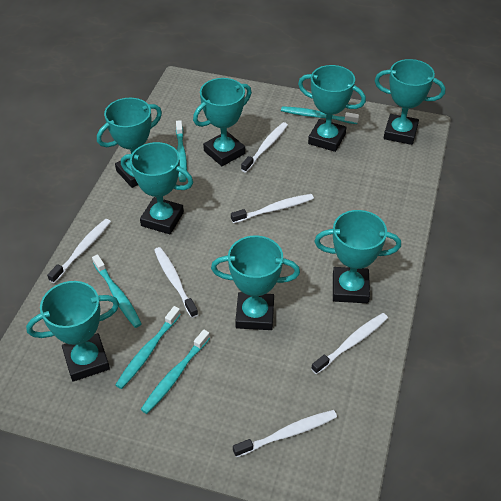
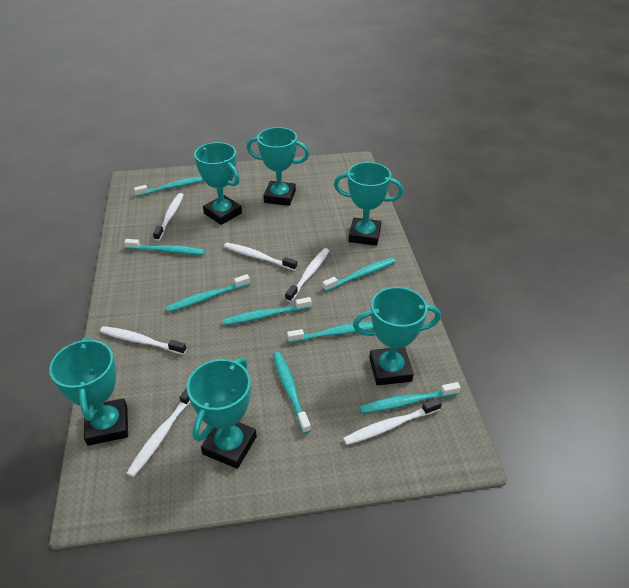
turquoise toothbrush: 5 -> 8
turquoise trophy: 8 -> 6

